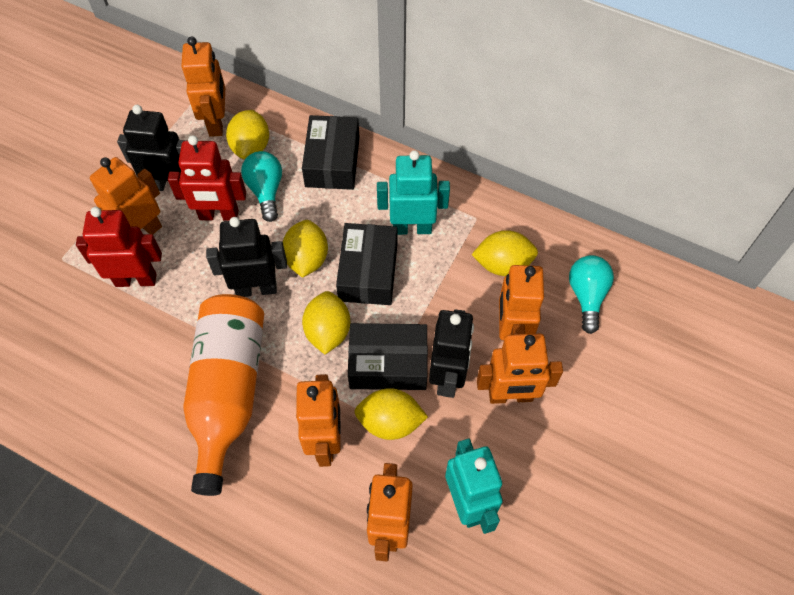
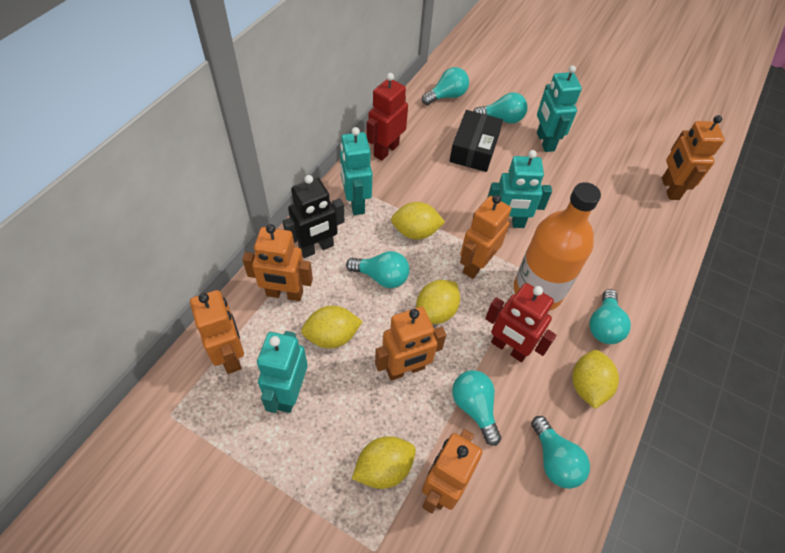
black box: 3 -> 1
black robot: 3 -> 1
turquoise light bulb: 2 -> 6
turquoise robot: 2 -> 4

